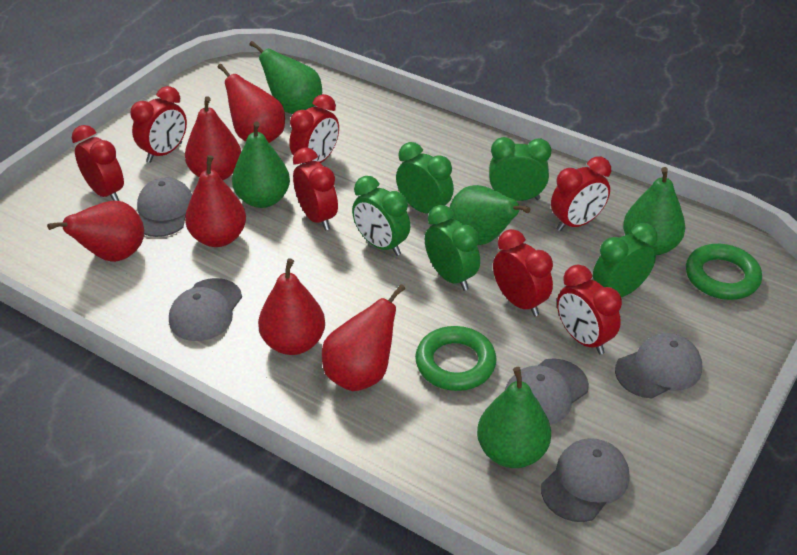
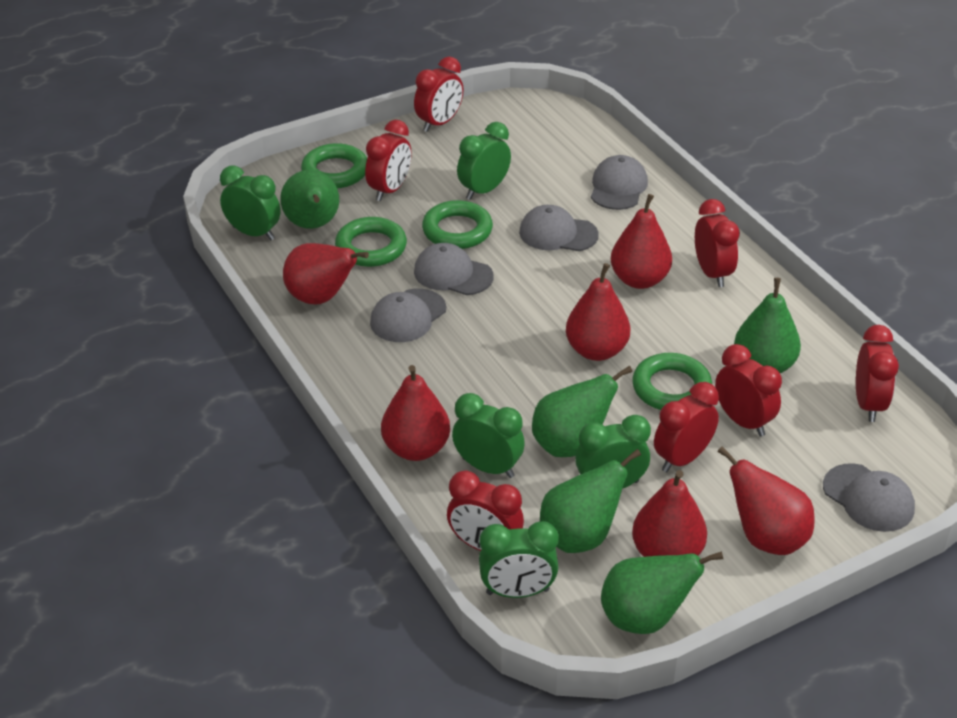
green ring: 2 -> 4

